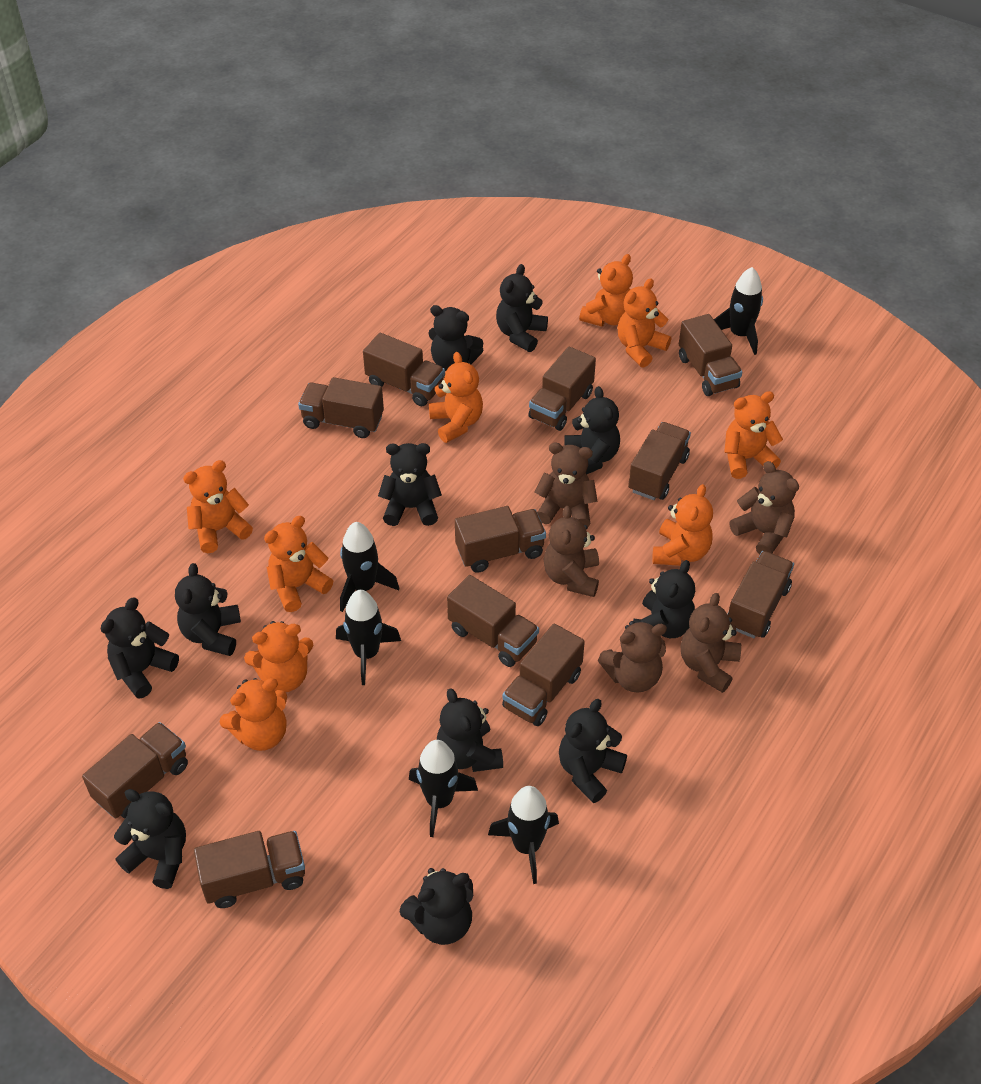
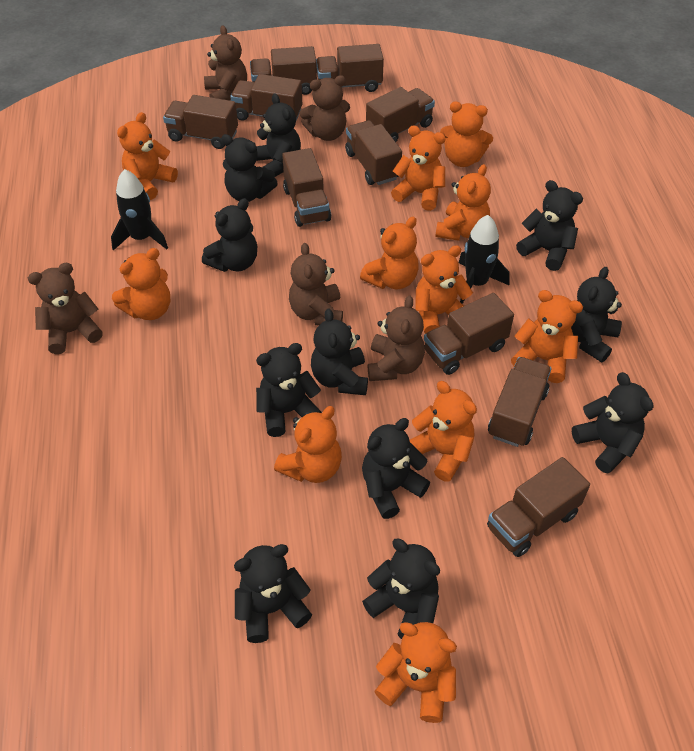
black rocket: 5 -> 2
brown truck: 11 -> 10
orange teddy bear: 9 -> 11

